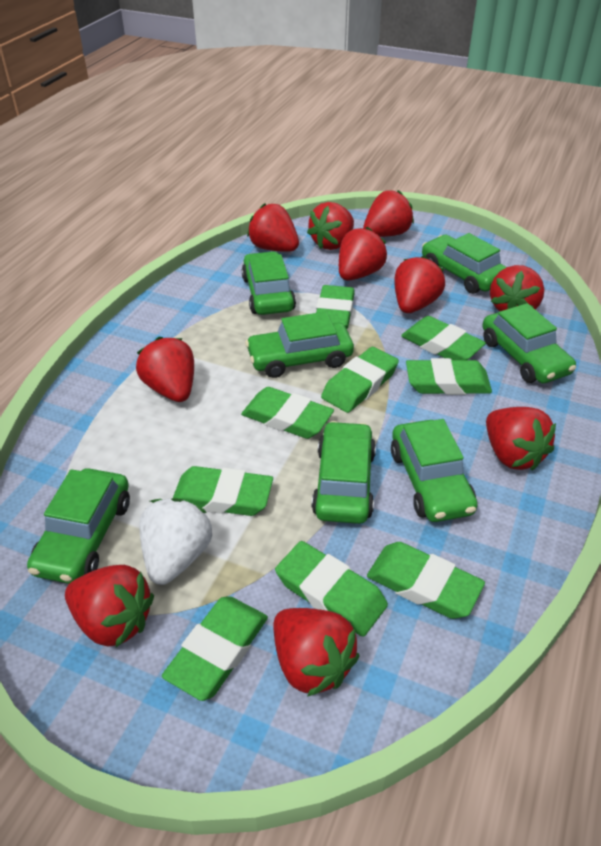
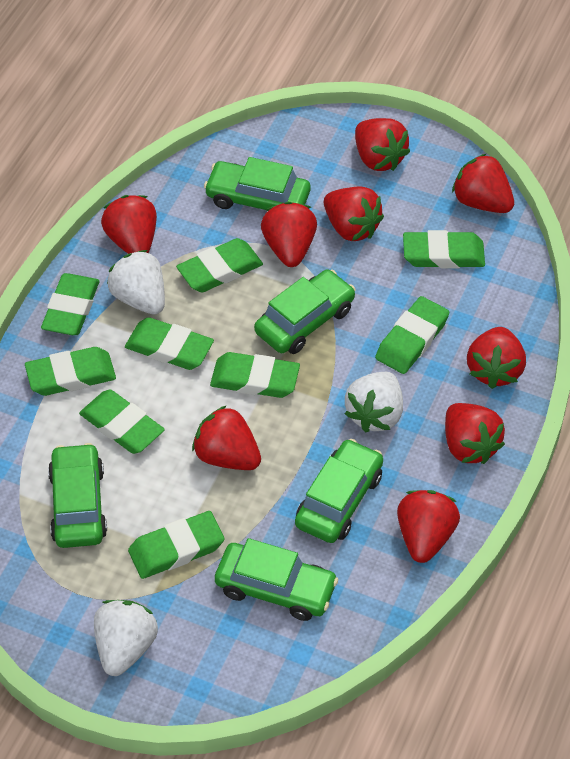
green car: 7 -> 5
red strawberry: 10 -> 9
white strawberry: 1 -> 3

